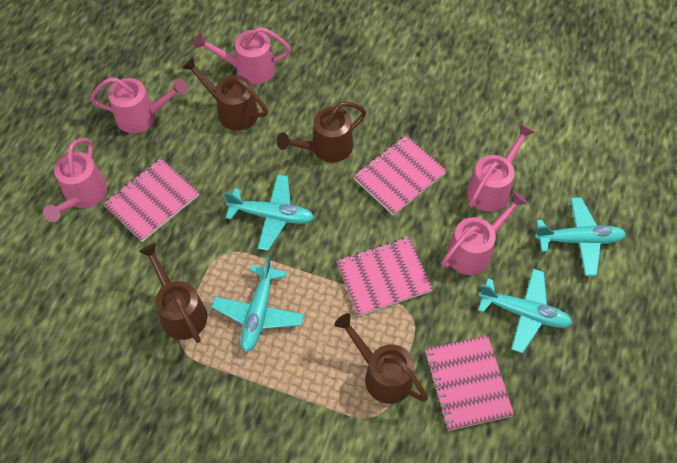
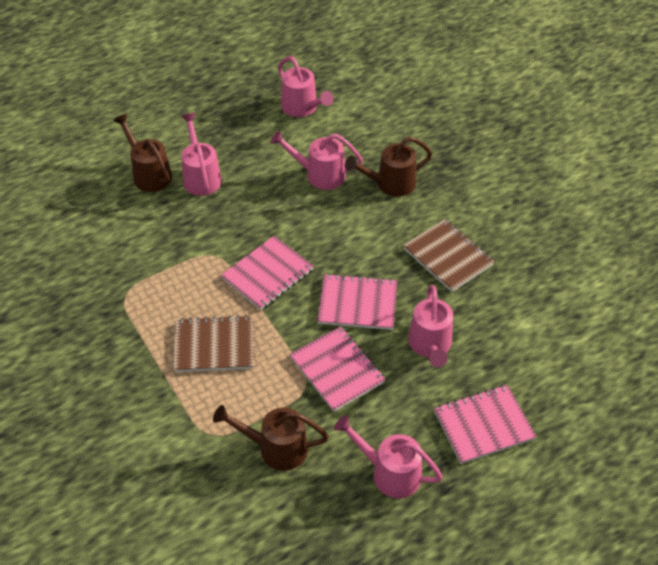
brown notebook: 0 -> 2
brown watering can: 4 -> 3
turquoise plane: 4 -> 0

